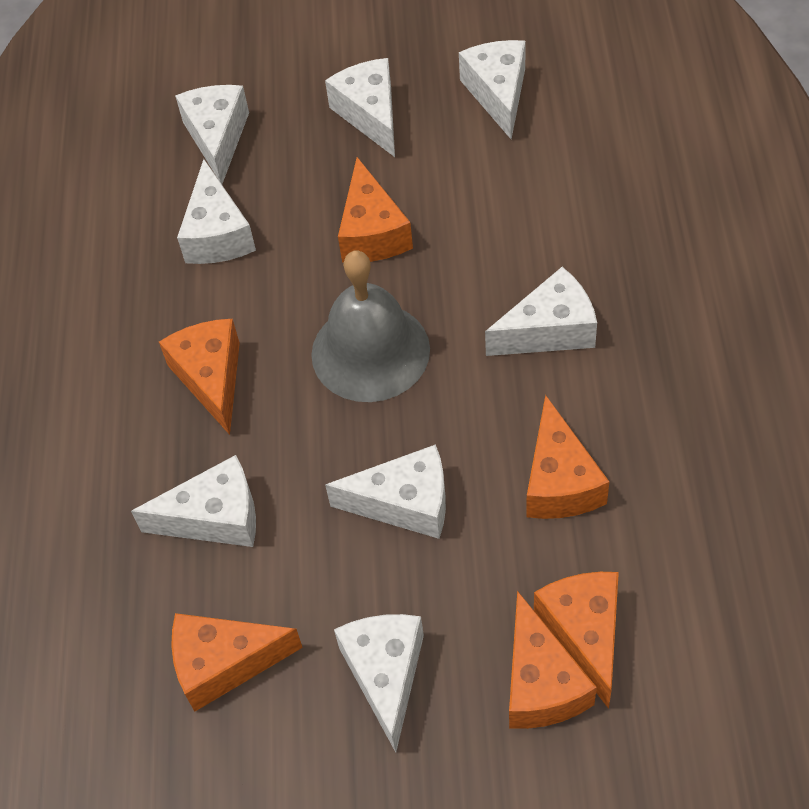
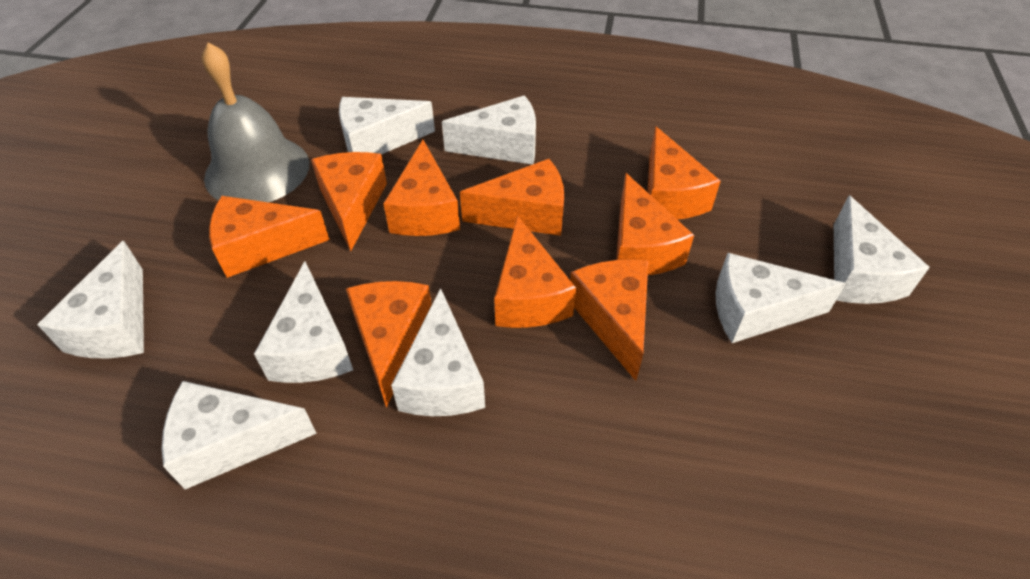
orange cheese: 6 -> 9

